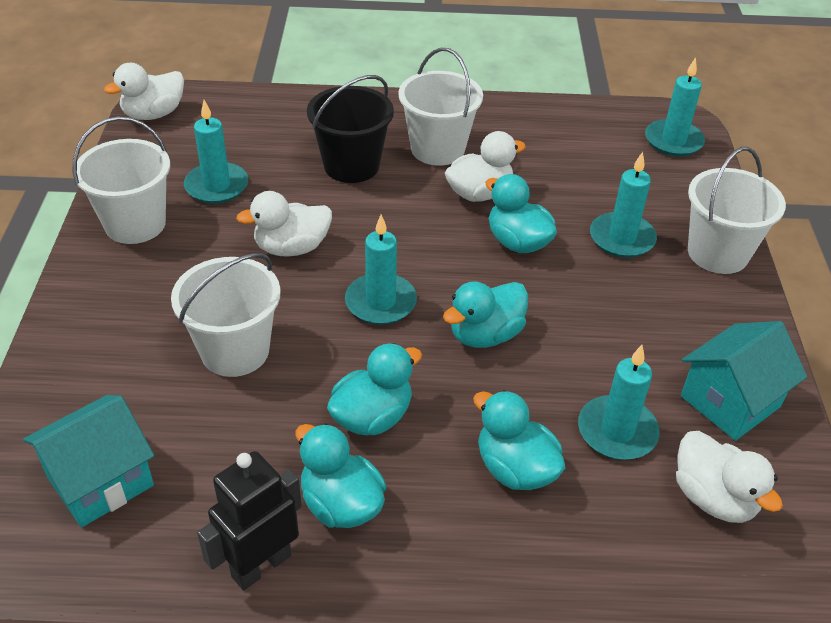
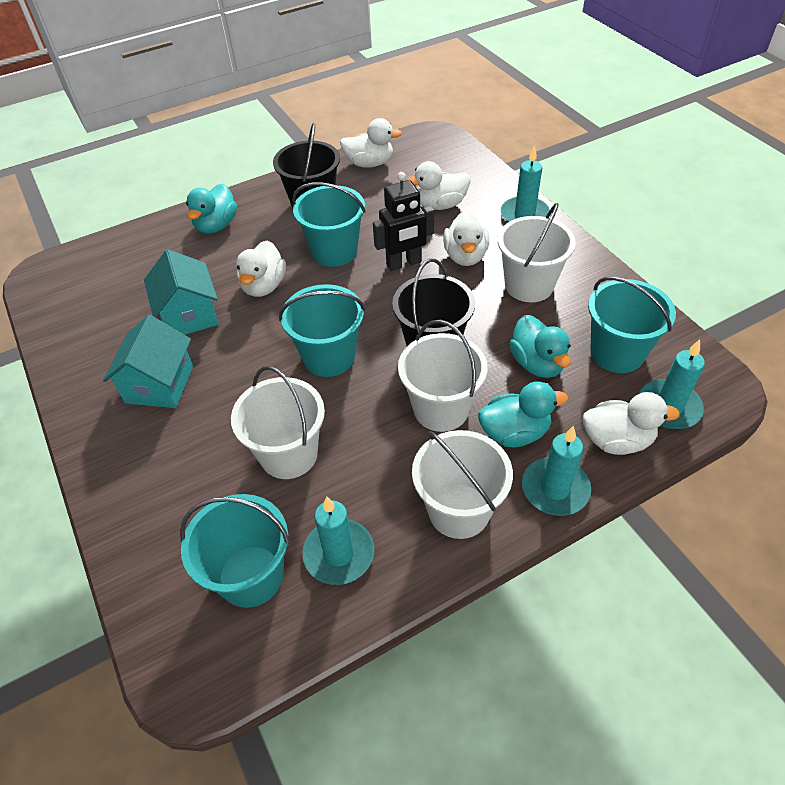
black bucket: 1 -> 2
turquoise bucket: 0 -> 4
turquoise candle: 5 -> 4
turquoise duck: 5 -> 3
white duck: 4 -> 5

